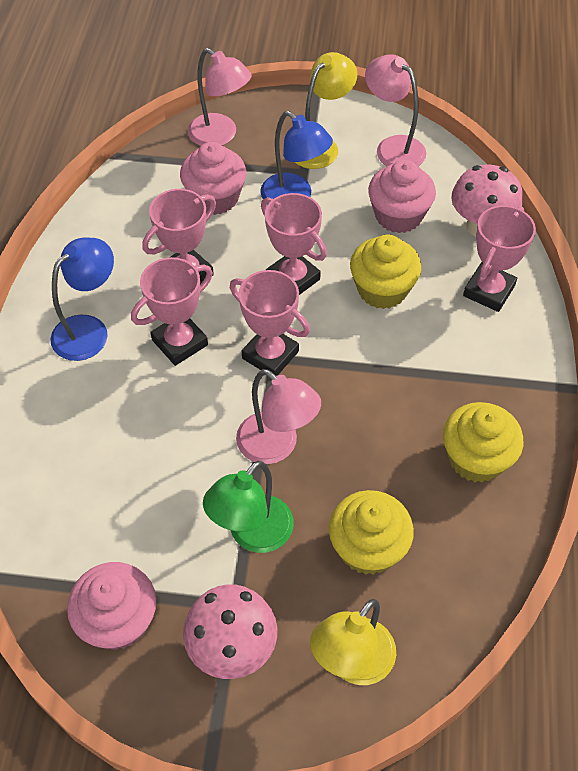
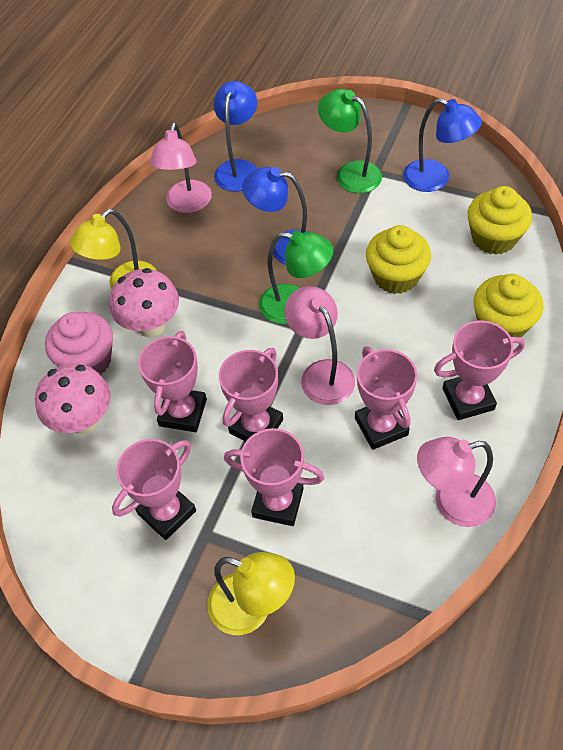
blue lamp: 2 -> 3
green lamp: 1 -> 2
pink cupcake: 3 -> 1
pink trophy: 5 -> 6

